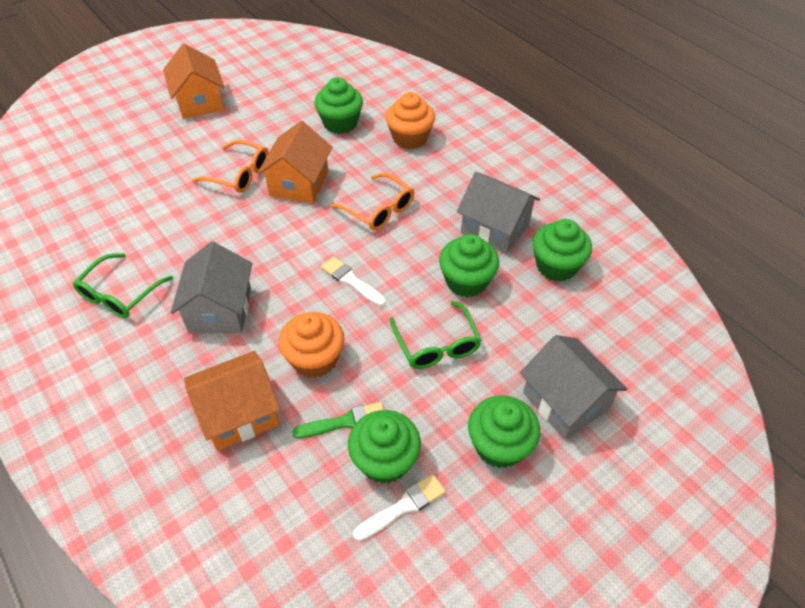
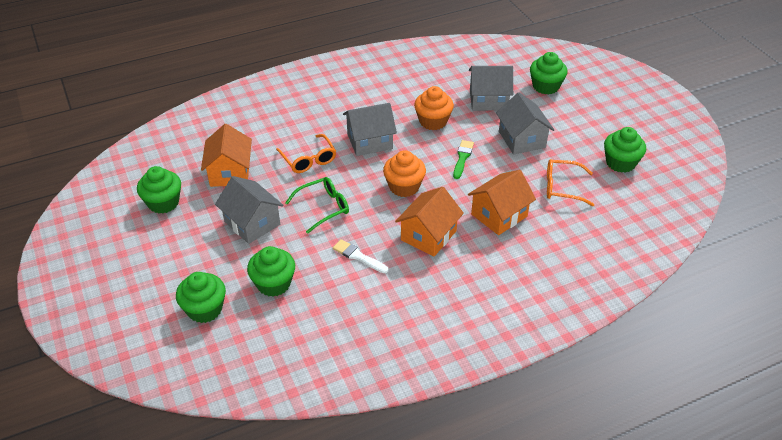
green glasses: 2 -> 1
grey house: 3 -> 4
white brush: 2 -> 1

